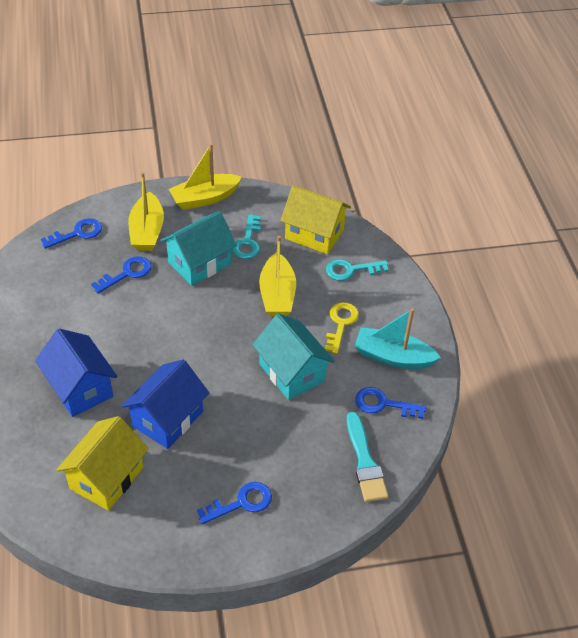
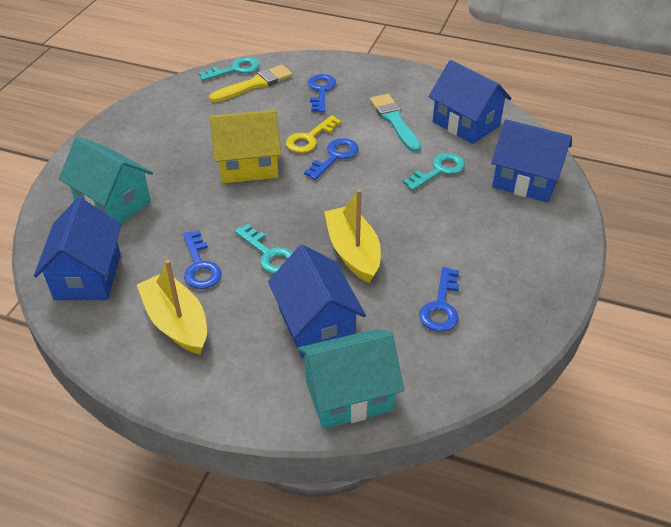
blue house: 2 -> 4
turquoise boat: 1 -> 0
turquoise key: 2 -> 3
yellow boat: 3 -> 2
yellow brush: 0 -> 1
yellow house: 2 -> 1

